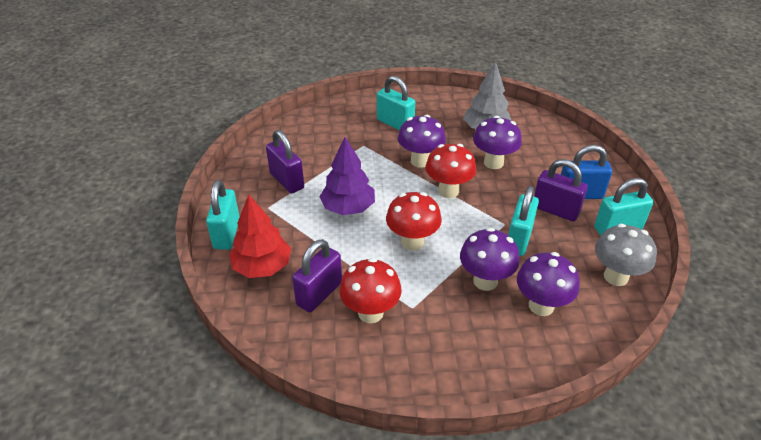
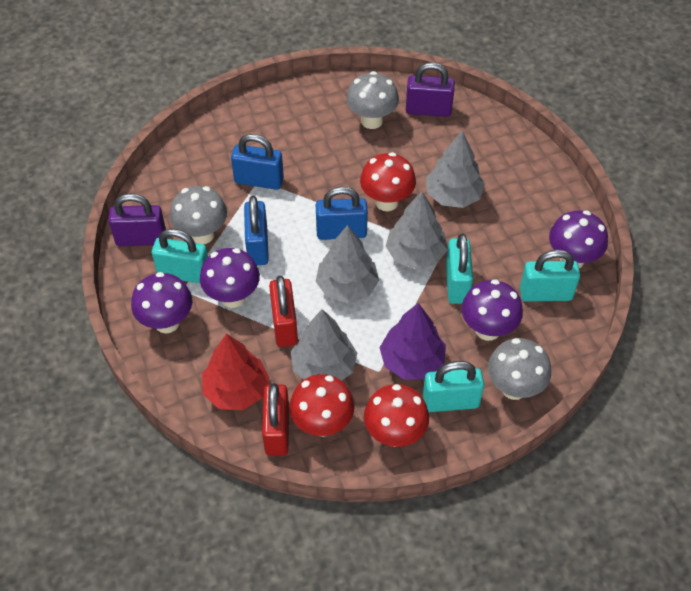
blue padlock: 1 -> 3
grey mushroom: 1 -> 3
grey tree: 1 -> 4
purple padlock: 3 -> 2
red padlock: 0 -> 2

